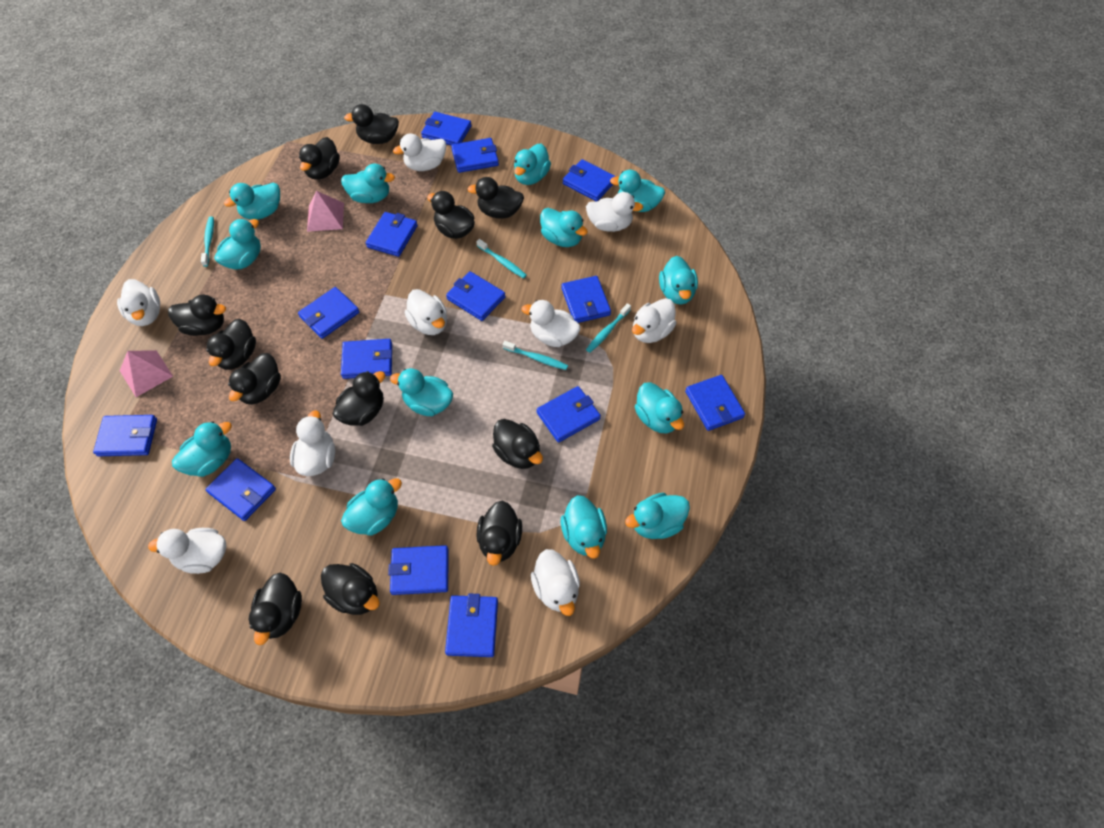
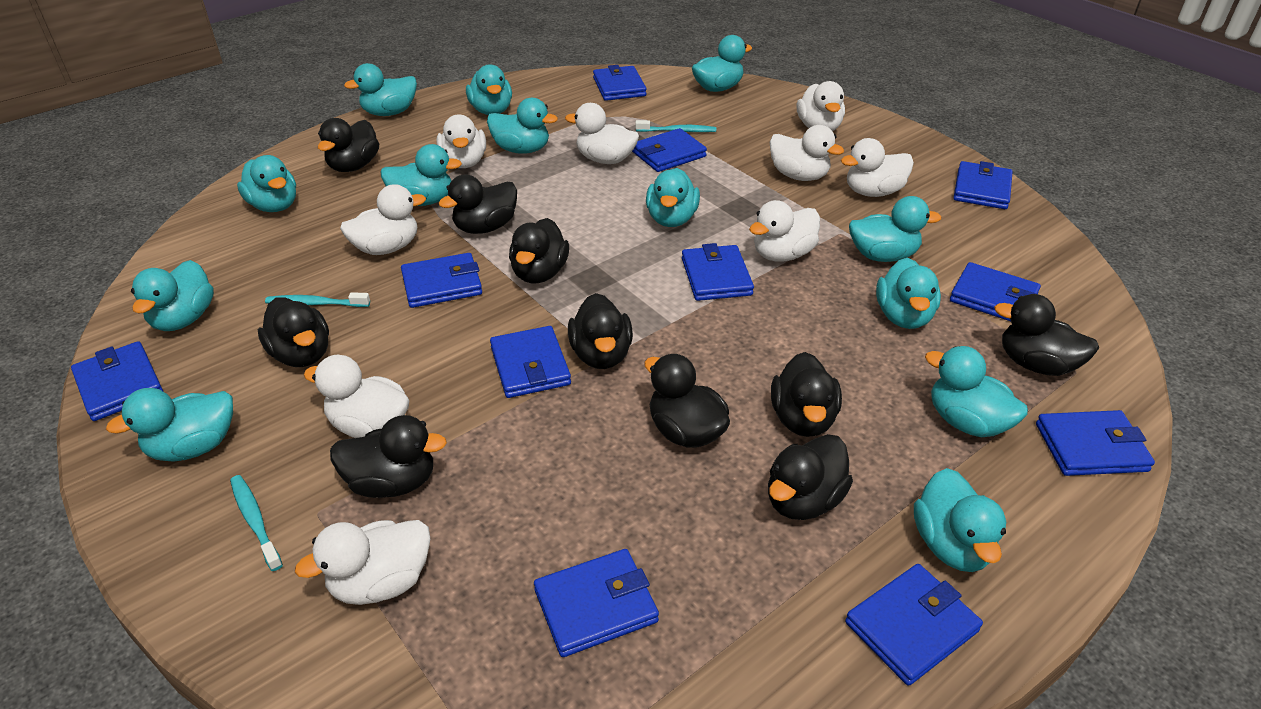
black duck: 12 -> 10
blue wallet: 14 -> 11
pink pyramid: 2 -> 0
turquoise toothbrush: 4 -> 3

